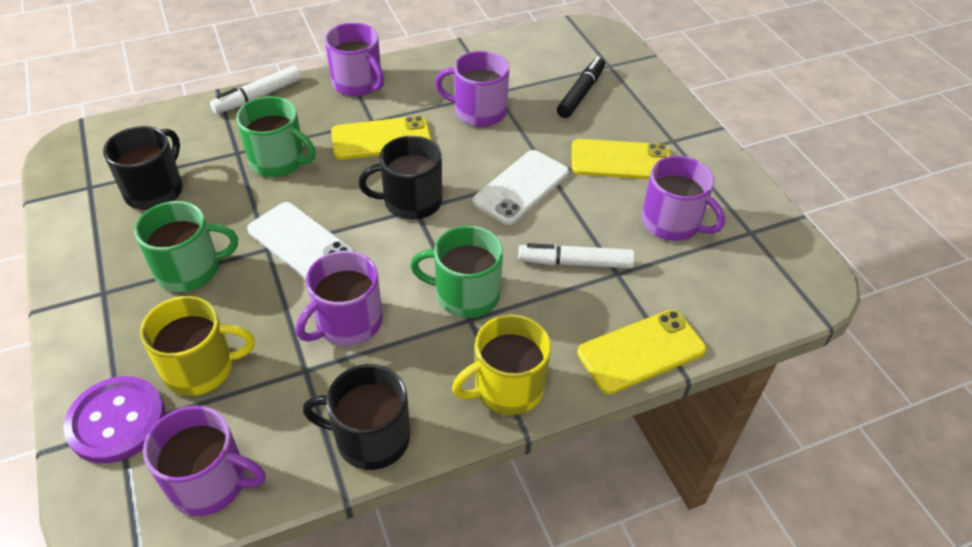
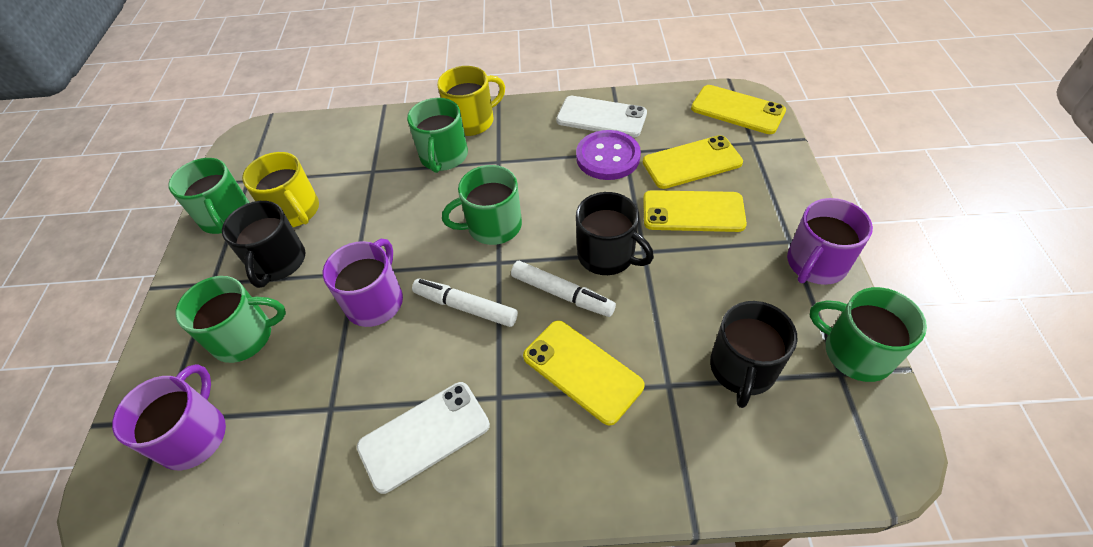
black marker: 1 -> 0
green mug: 3 -> 5
purple mug: 5 -> 3
yellow phone: 3 -> 4

